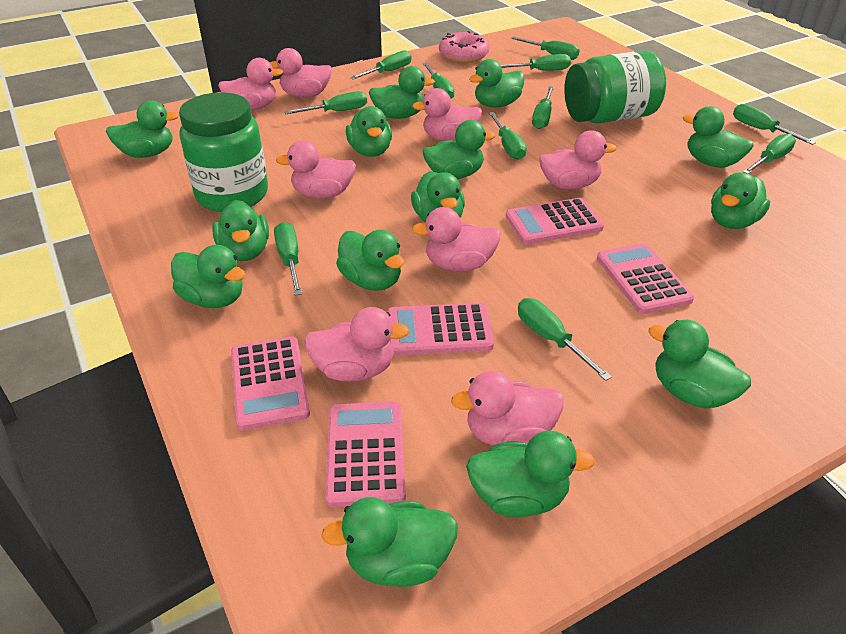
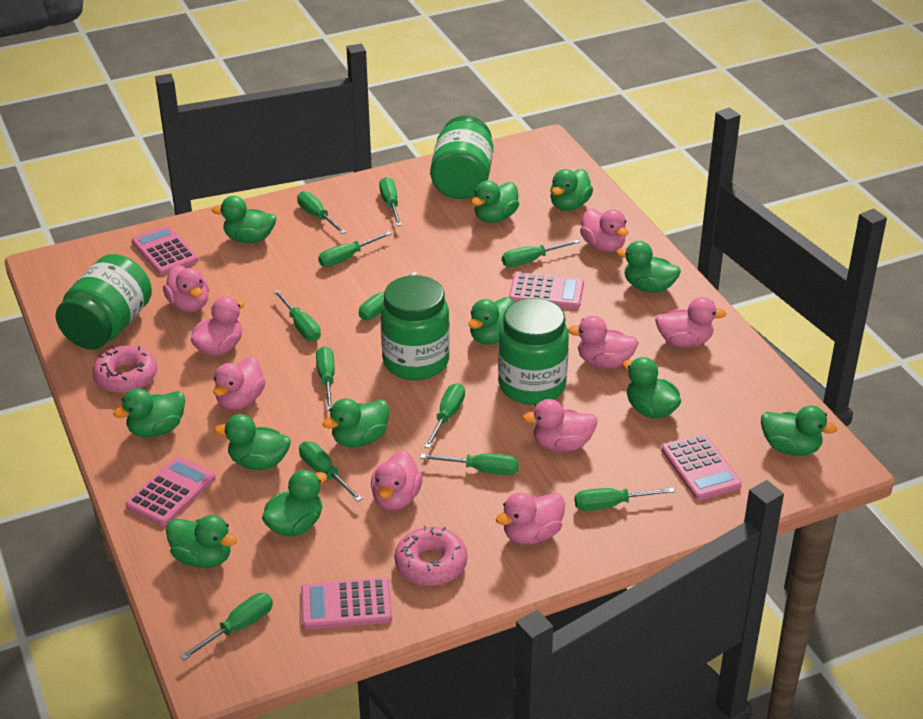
green duck: 14 -> 12
green jar: 2 -> 4
green screwdriver: 11 -> 12
pink donut: 1 -> 2
pink duck: 8 -> 9

